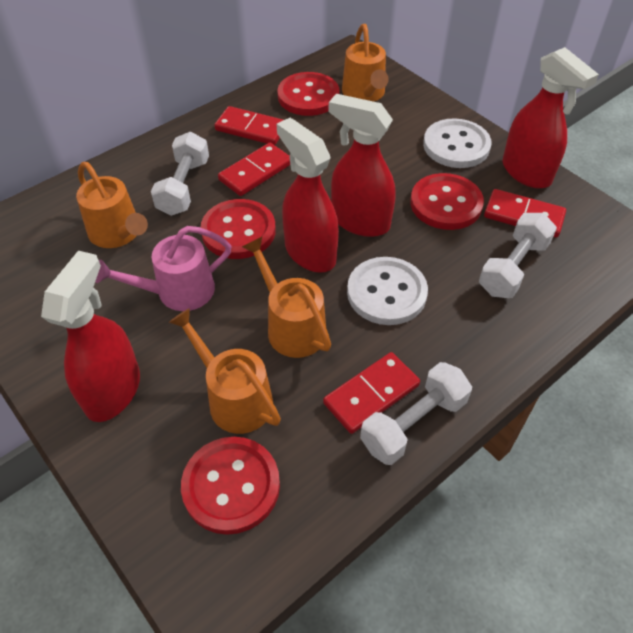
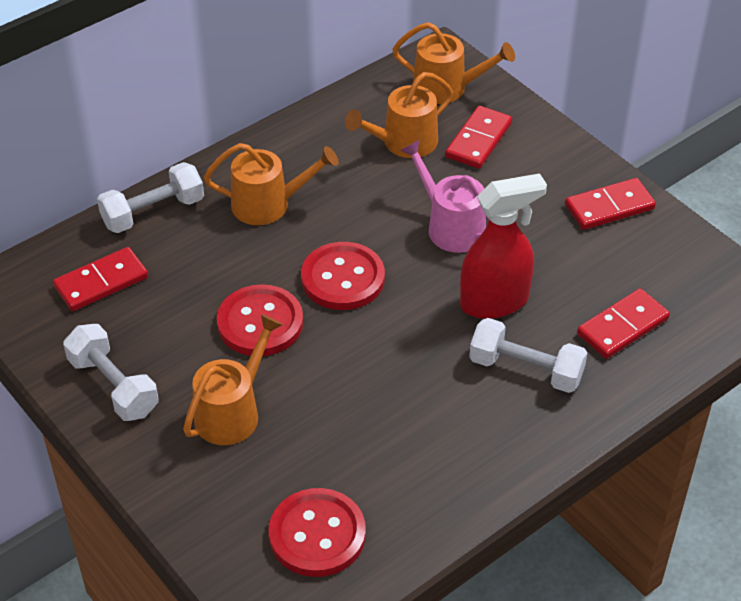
red button: 4 -> 3
red spray bottle: 4 -> 1
white button: 2 -> 0

